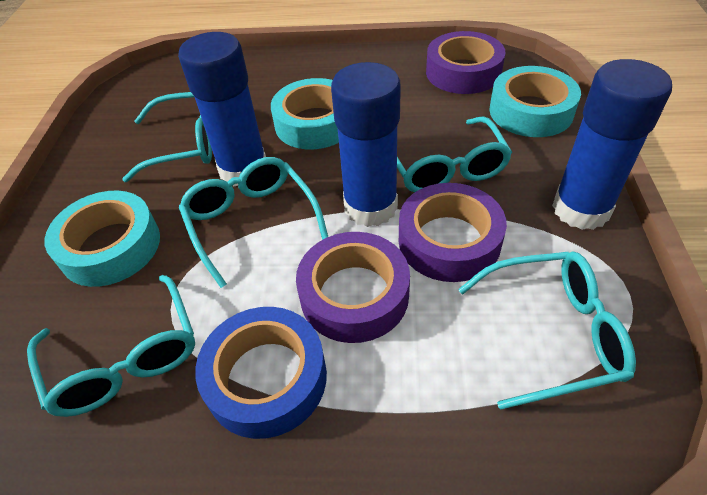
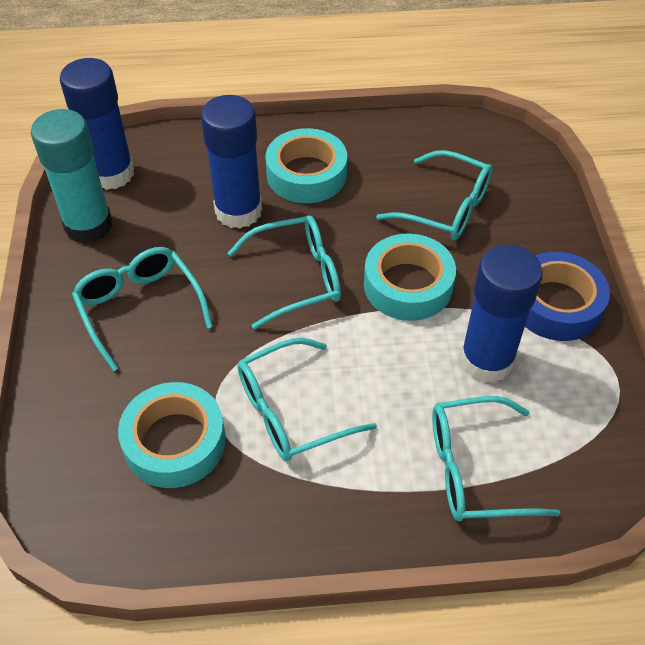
purple tape: 3 -> 0
turquoise glue stick: 0 -> 1

